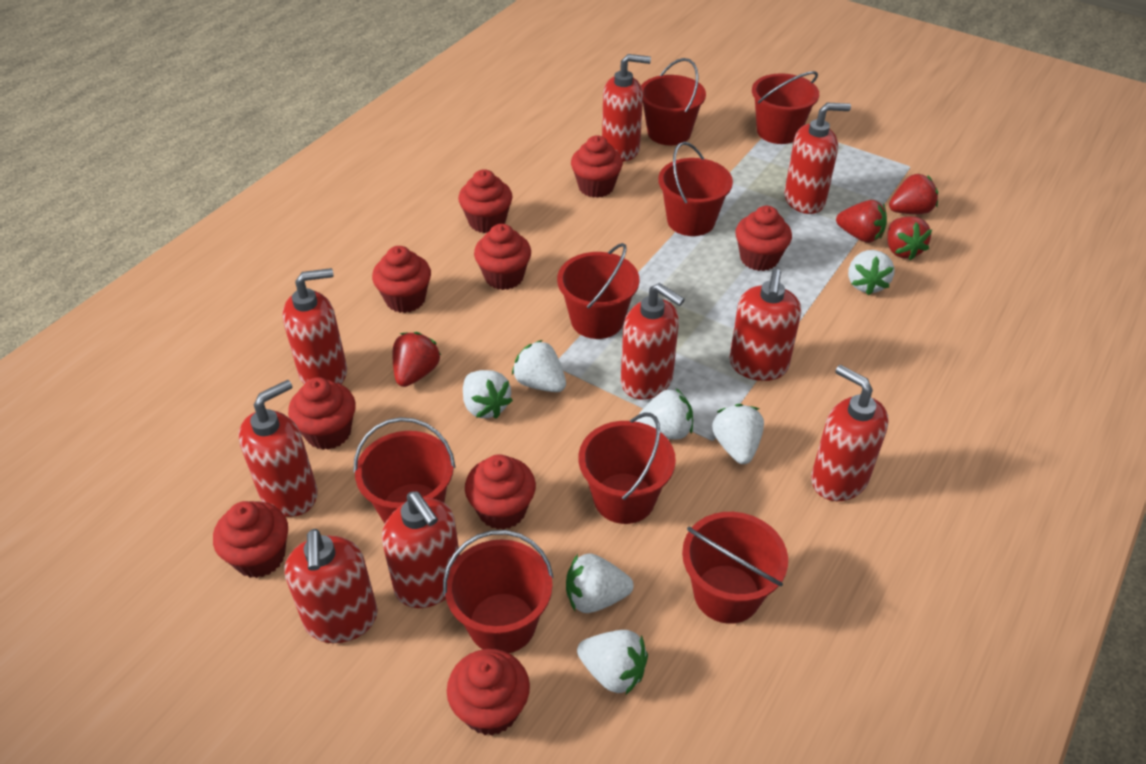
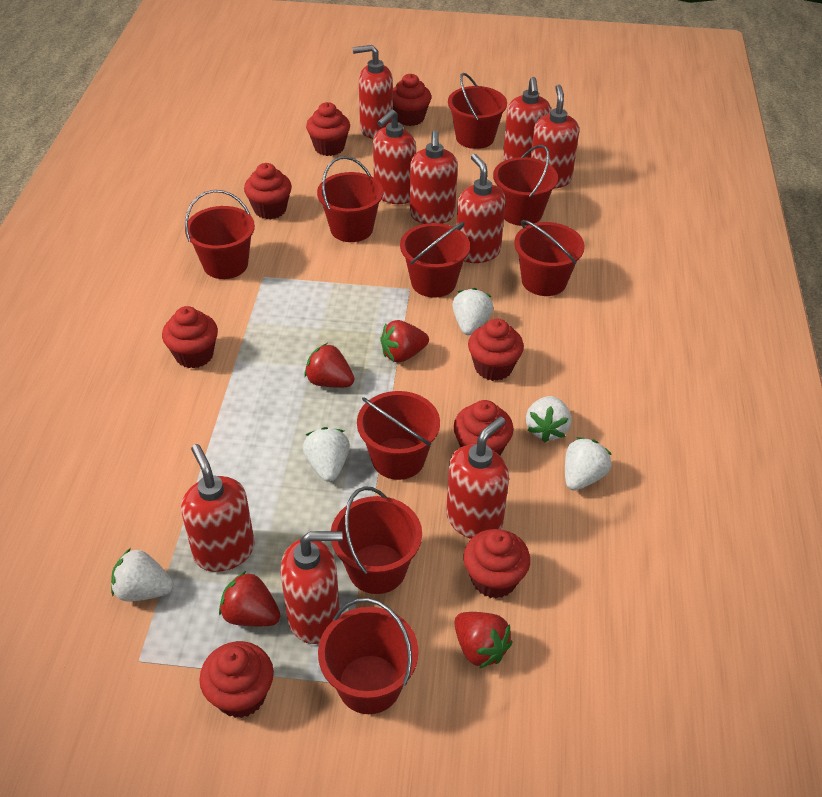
red bucket: 8 -> 9
red cupcake: 9 -> 8
white strawberry: 7 -> 5

